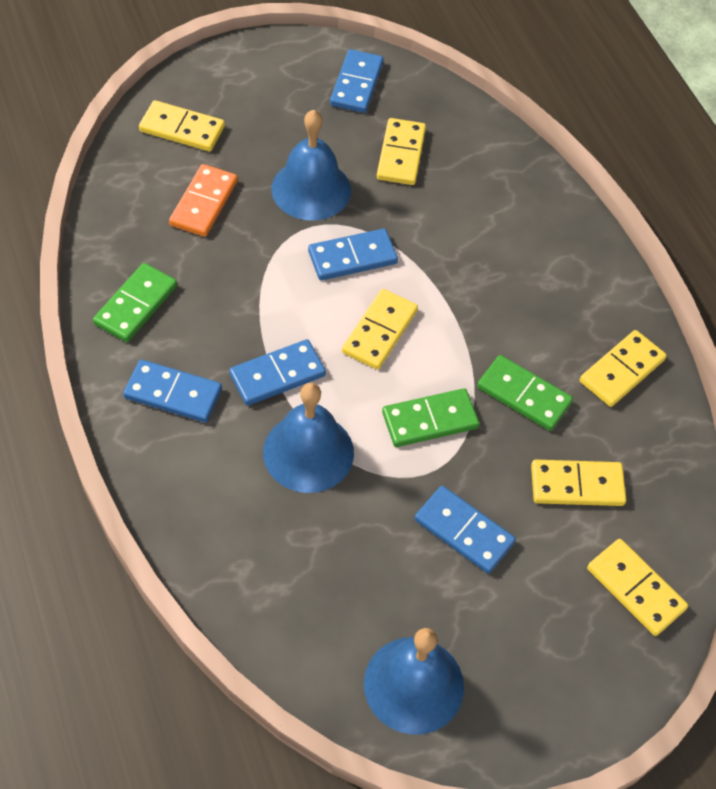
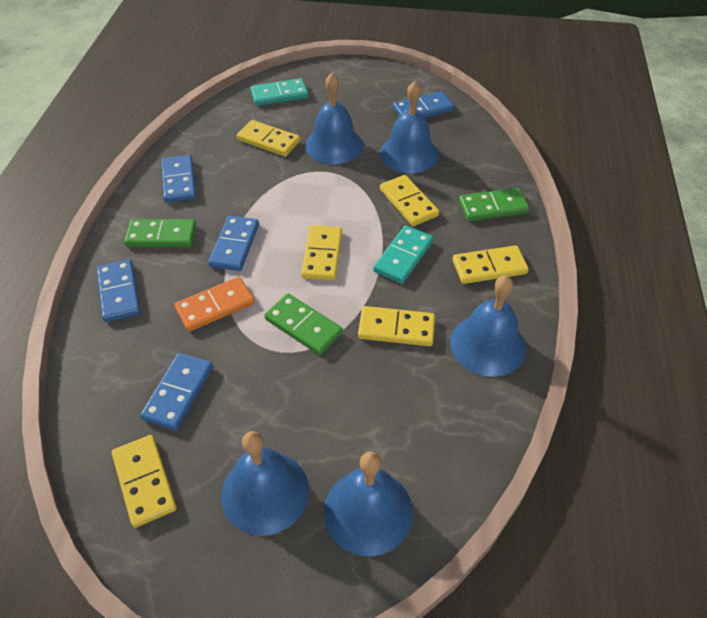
blue bell: 3 -> 5
turquoise domino: 0 -> 2

